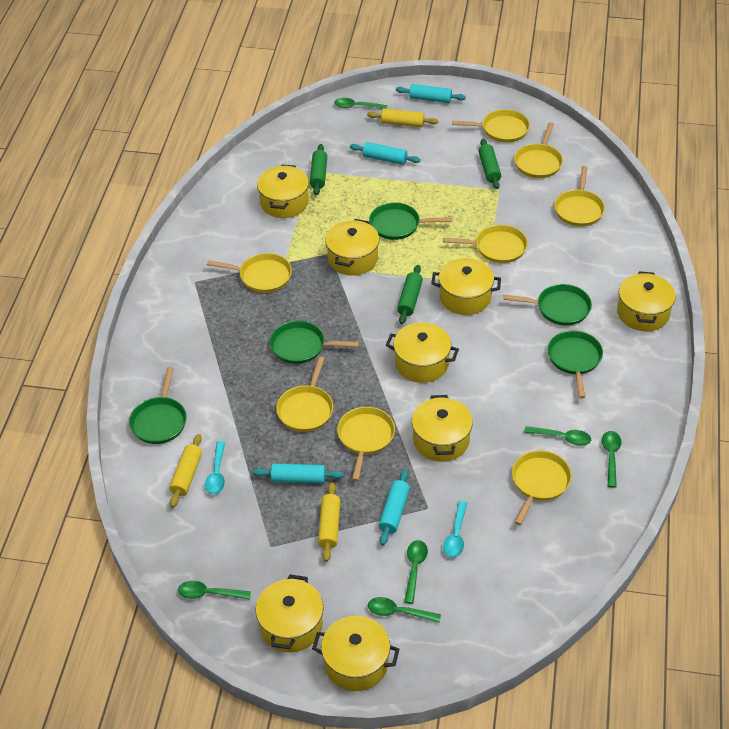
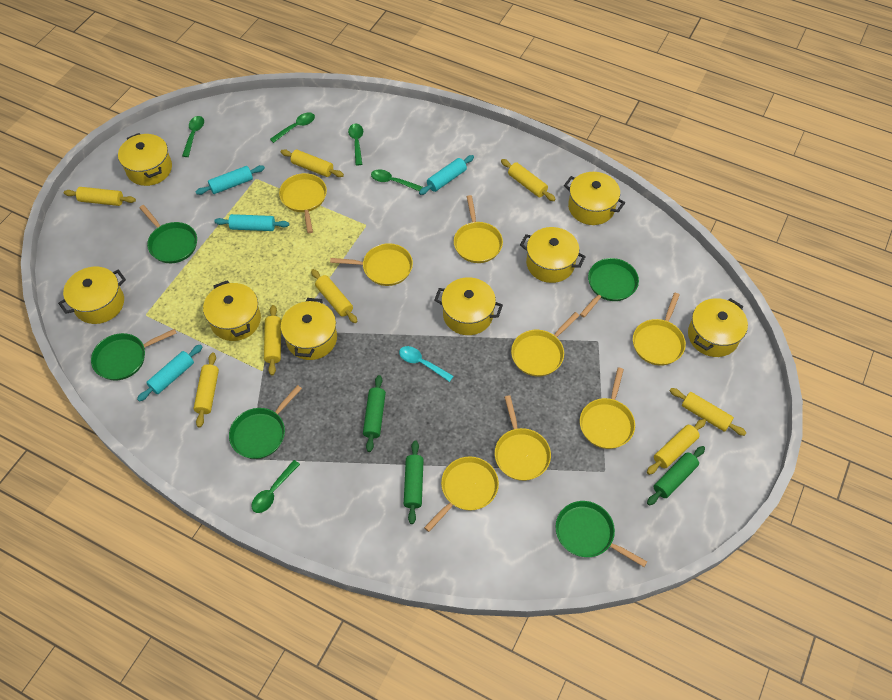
green spoon: 6 -> 5
turquoise spoon: 2 -> 1
yellow rolling pin: 3 -> 8

